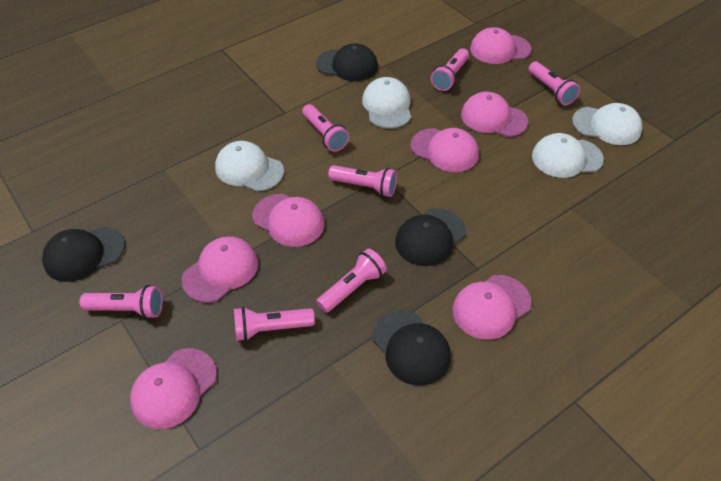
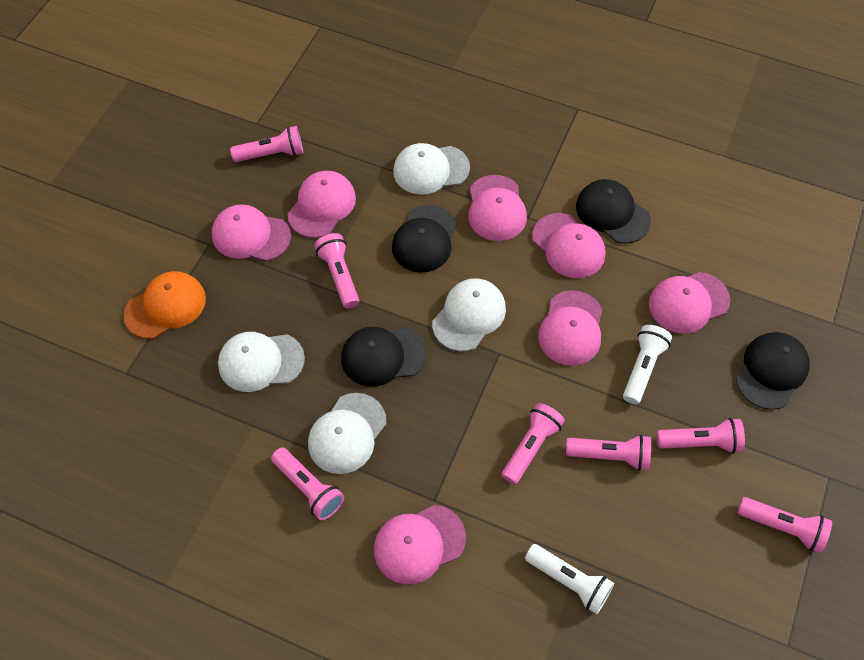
orange cap: 0 -> 1
white flashlight: 0 -> 2

